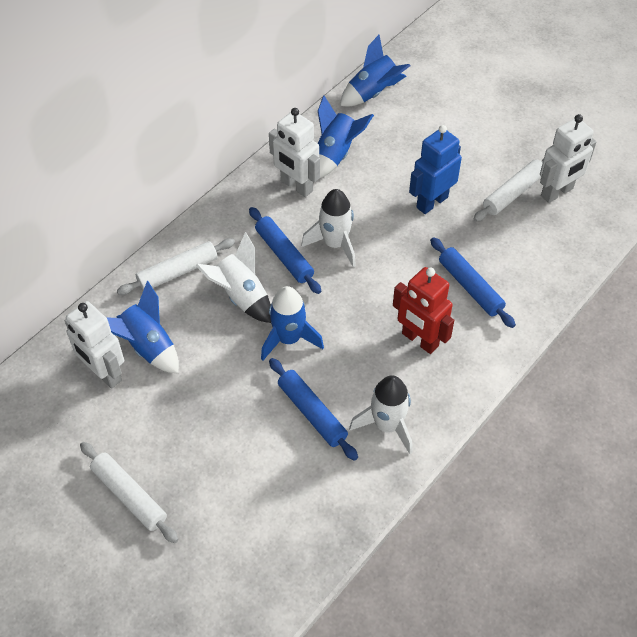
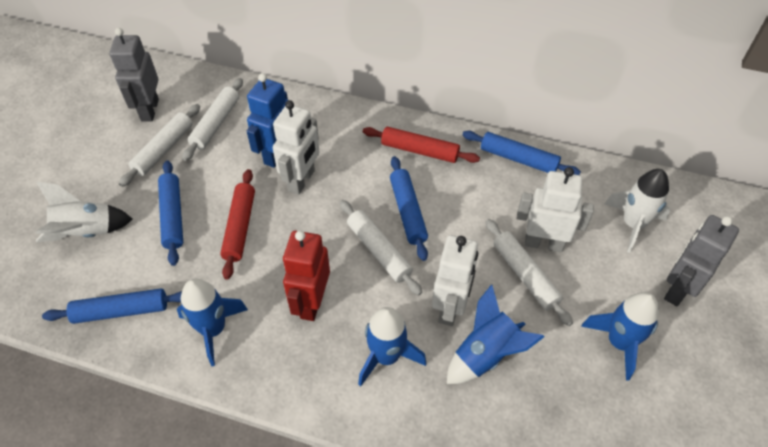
blue rolling pin: 3 -> 4
grey robot: 0 -> 2
red rolling pin: 0 -> 2
white rocket: 3 -> 2
white rolling pin: 3 -> 4

